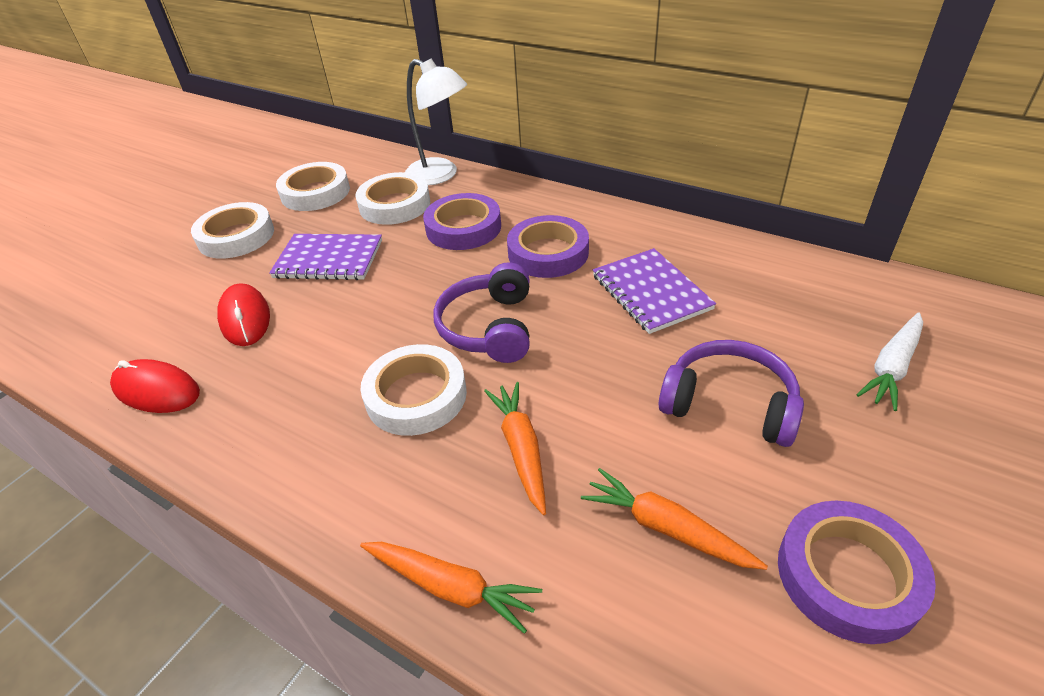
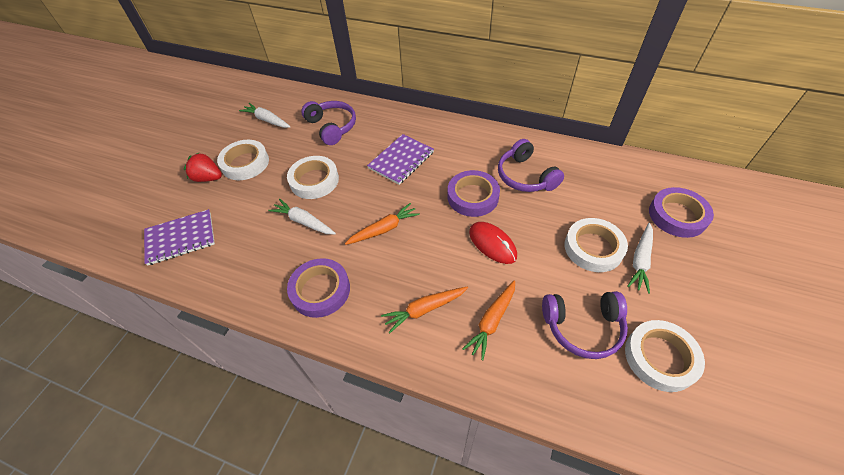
purple headphones: 2 -> 3
red mouse: 2 -> 1
red strawberry: 0 -> 1
white carrot: 1 -> 3
white lamp: 1 -> 0

